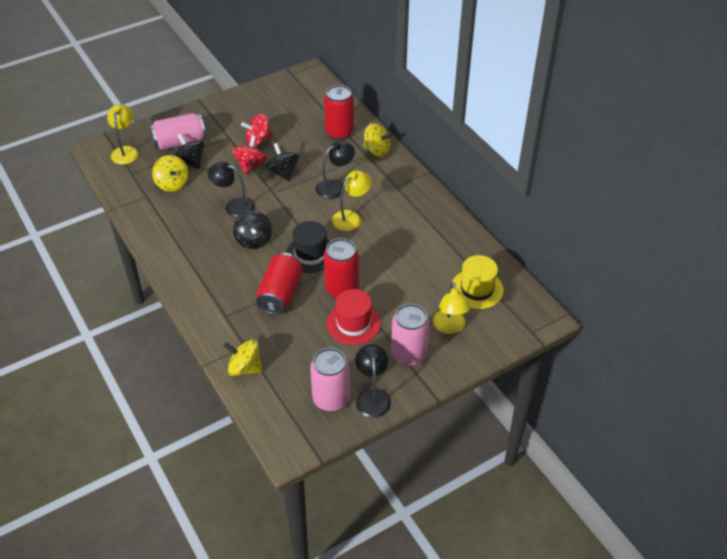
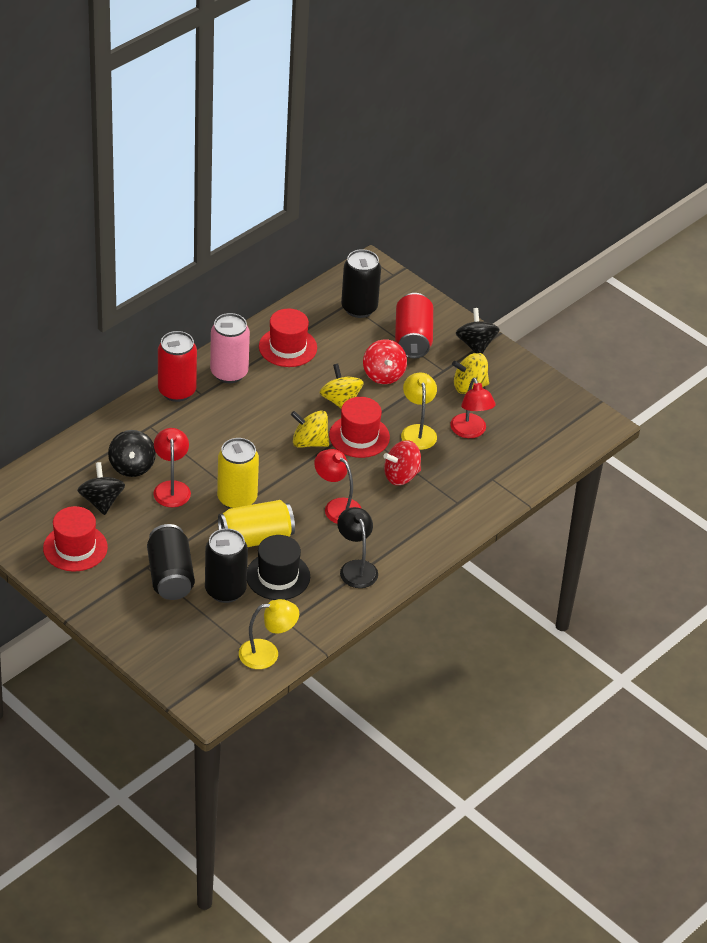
black can: 0 -> 3
black lamp: 3 -> 1
pink can: 3 -> 1
red can: 3 -> 2
red hat: 1 -> 3
red lamp: 0 -> 3
yellow can: 0 -> 2
yellow hat: 1 -> 0
yellow lamp: 3 -> 2

